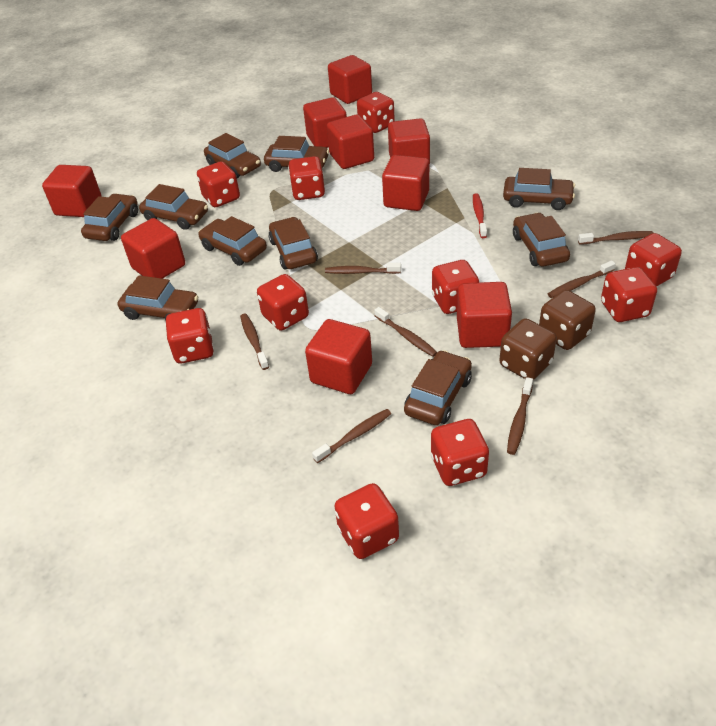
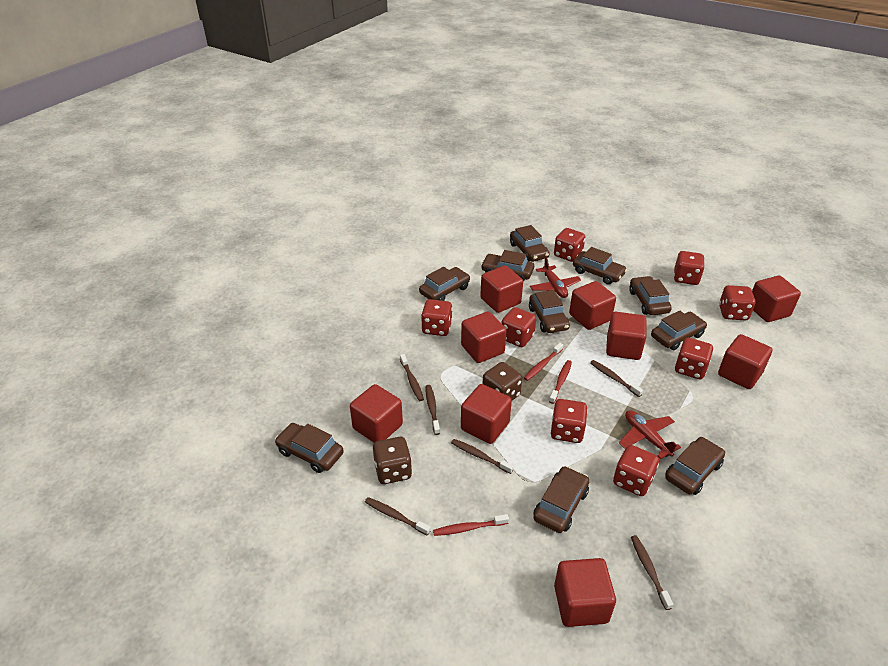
brown toothbrush: 7 -> 6
red dice: 10 -> 8
red plane: 0 -> 2
red toothbrush: 1 -> 3

